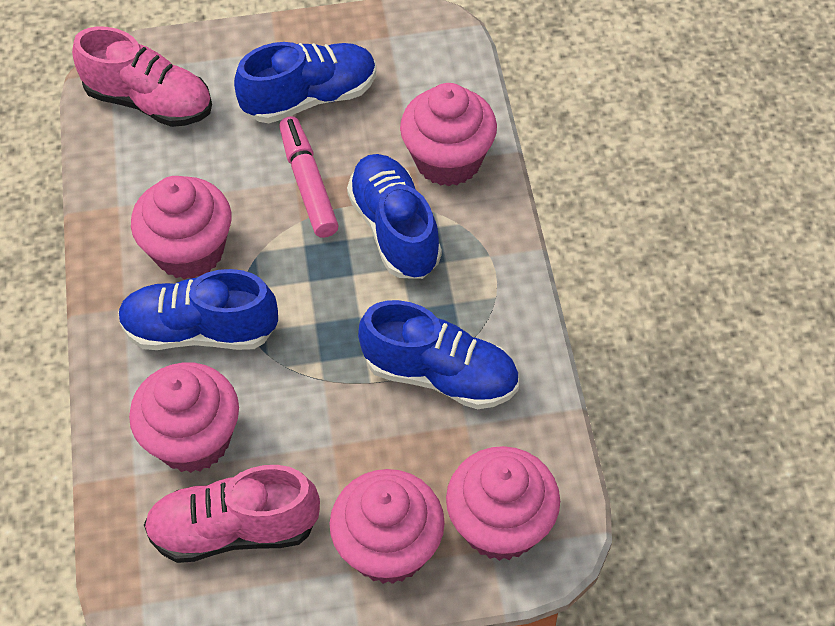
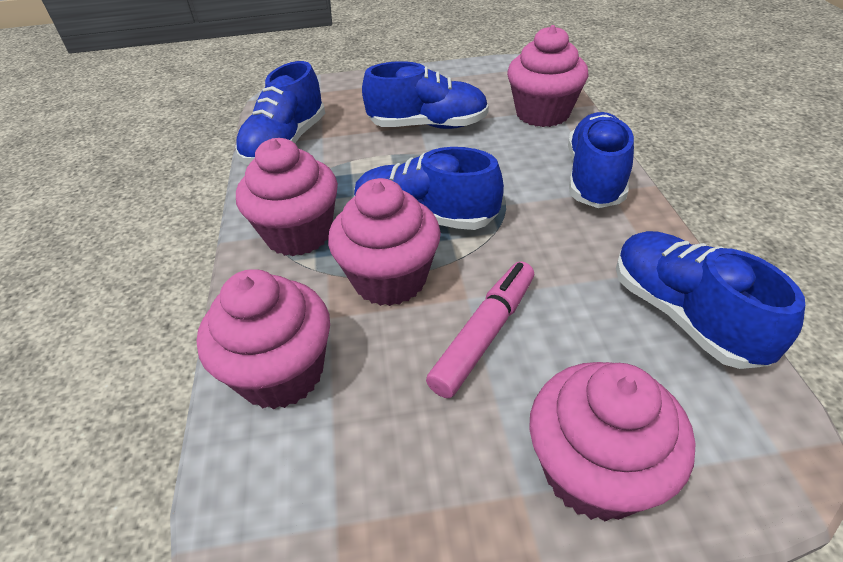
blue shoe: 4 -> 5
pink shoe: 2 -> 0

